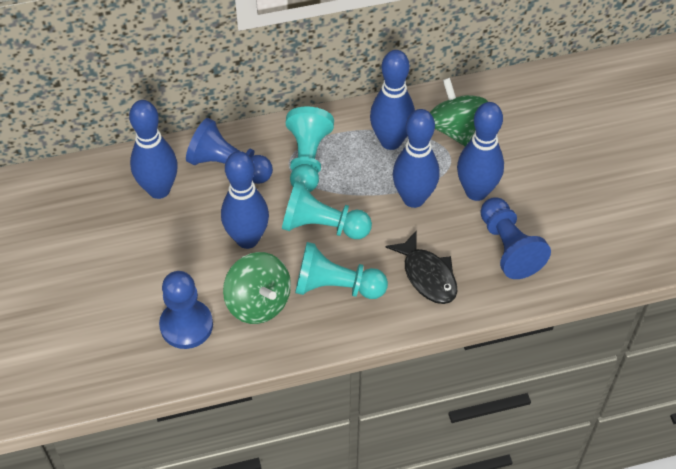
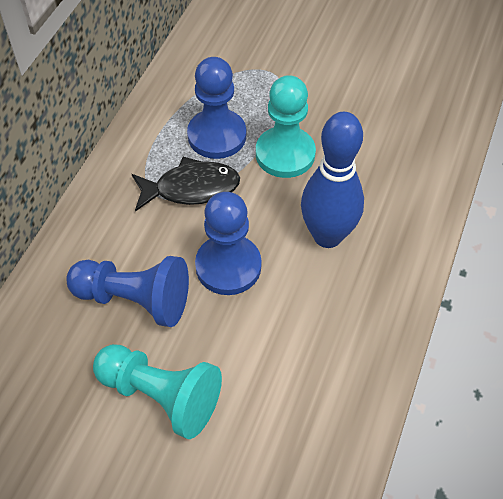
blue bowling pin: 5 -> 1
green spinning top: 2 -> 0
turquoise pawn: 3 -> 2

